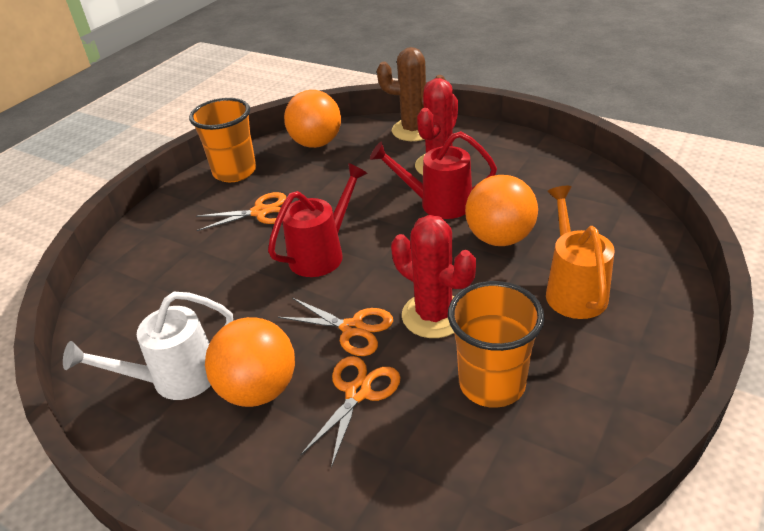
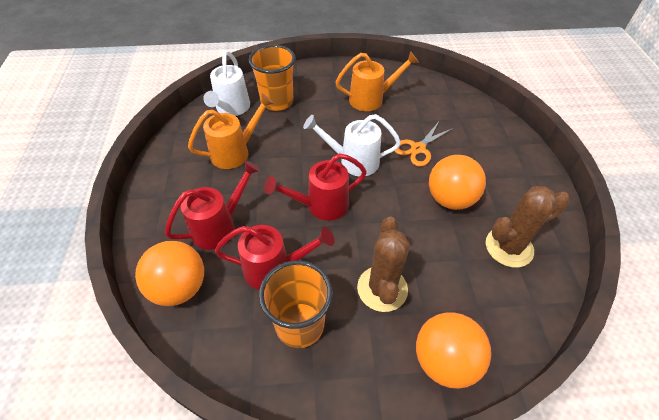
brown cactus: 1 -> 2
orange scissors: 3 -> 1
orange watering can: 1 -> 2
red cactus: 2 -> 0
red watering can: 2 -> 3
white watering can: 1 -> 2

